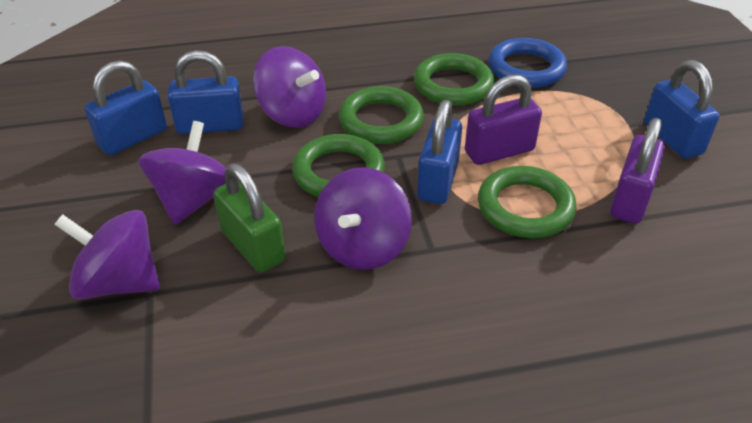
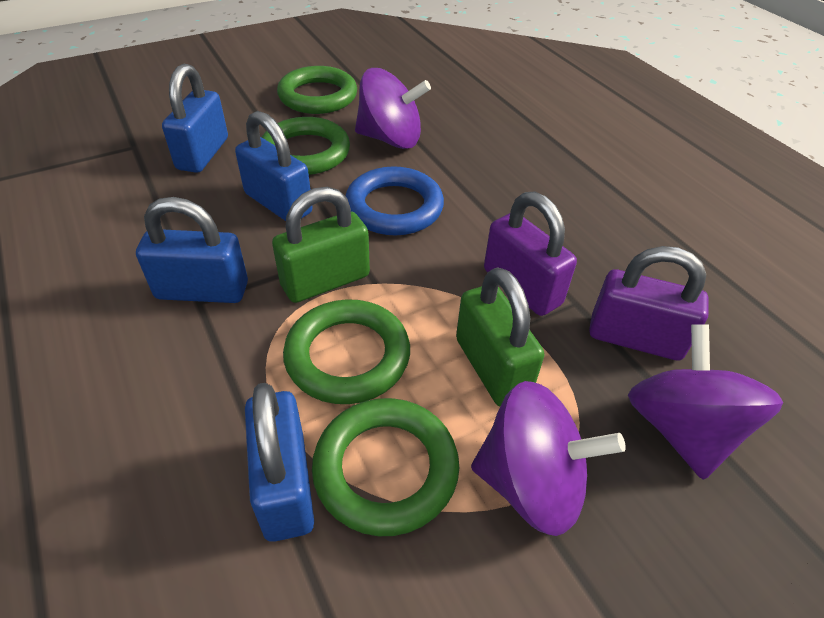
green padlock: 1 -> 2
purple spinning top: 4 -> 3

